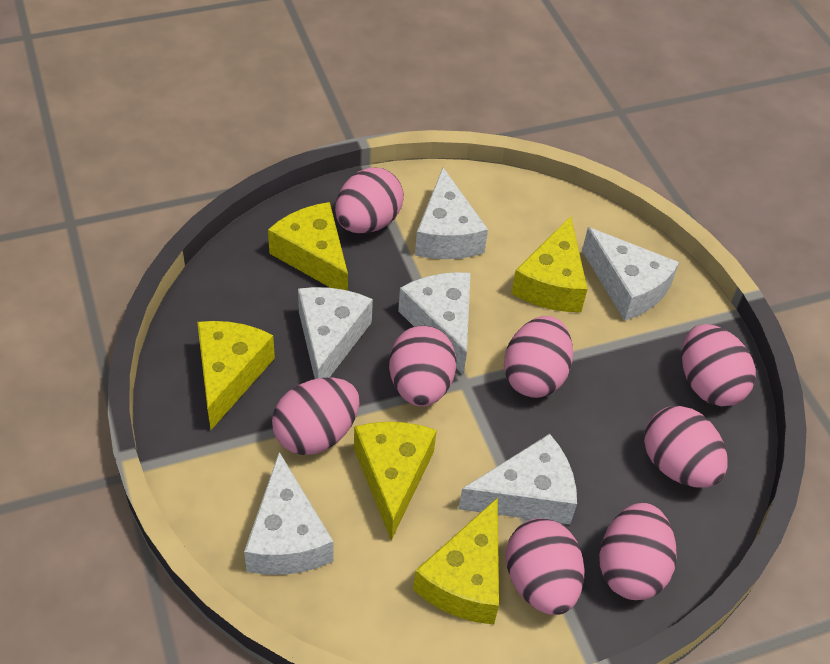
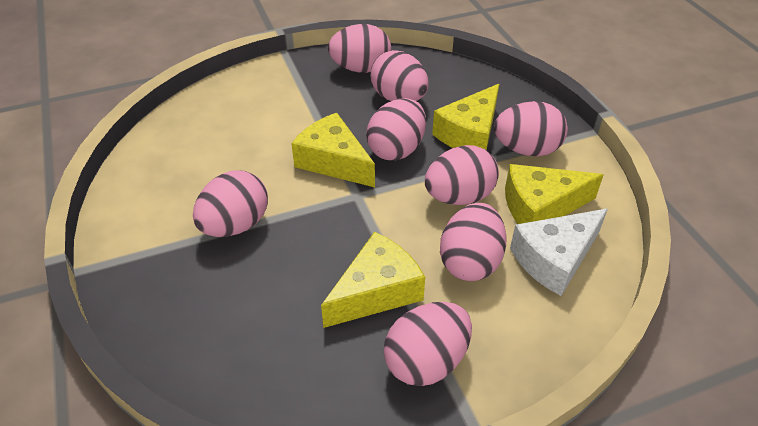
white cheese: 6 -> 1
yellow cheese: 5 -> 4

